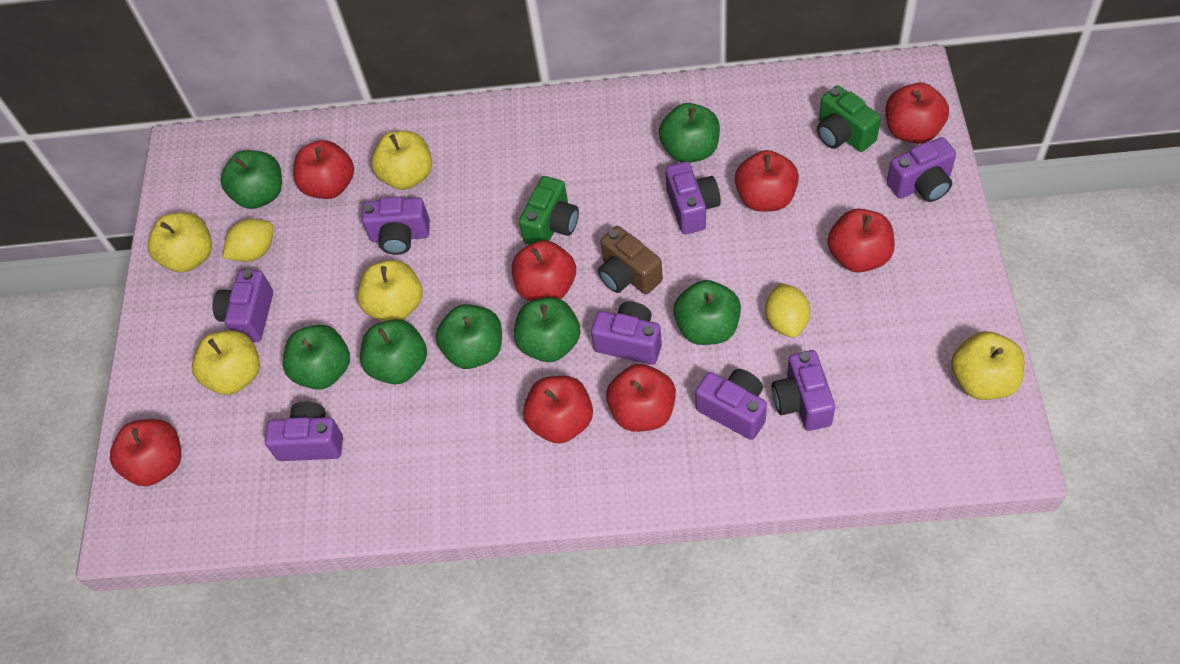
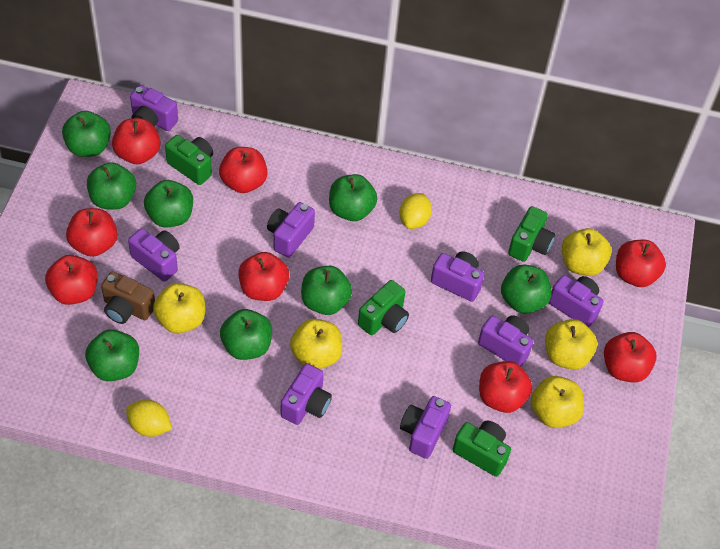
green apple: 7 -> 8
green camera: 2 -> 4

